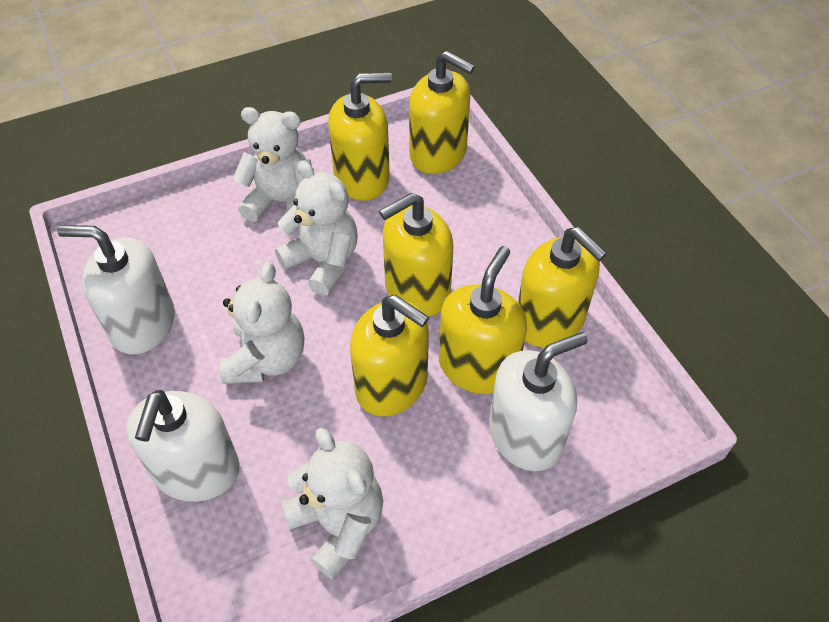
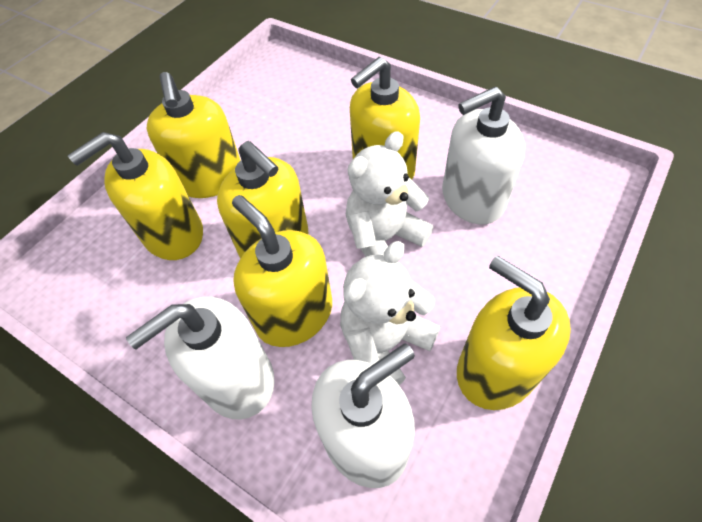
white teddy bear: 4 -> 2

